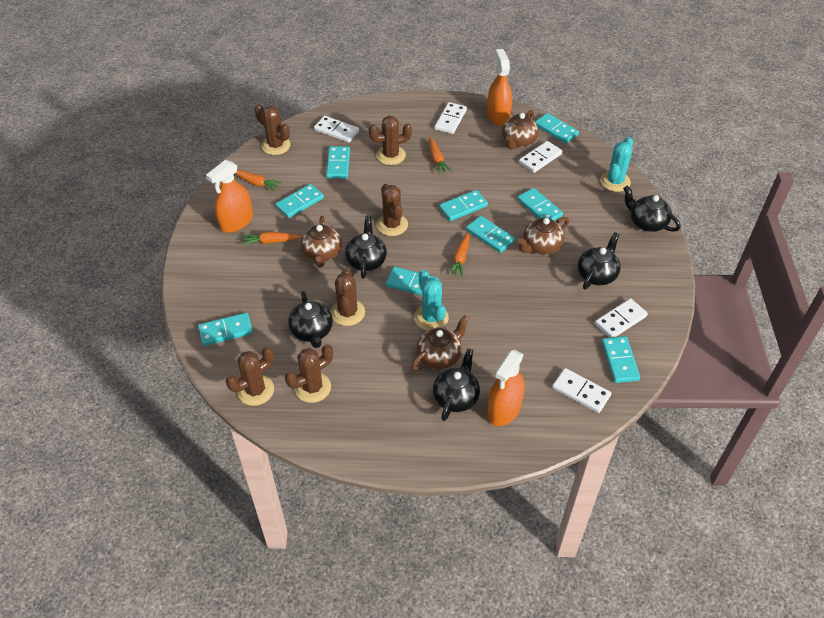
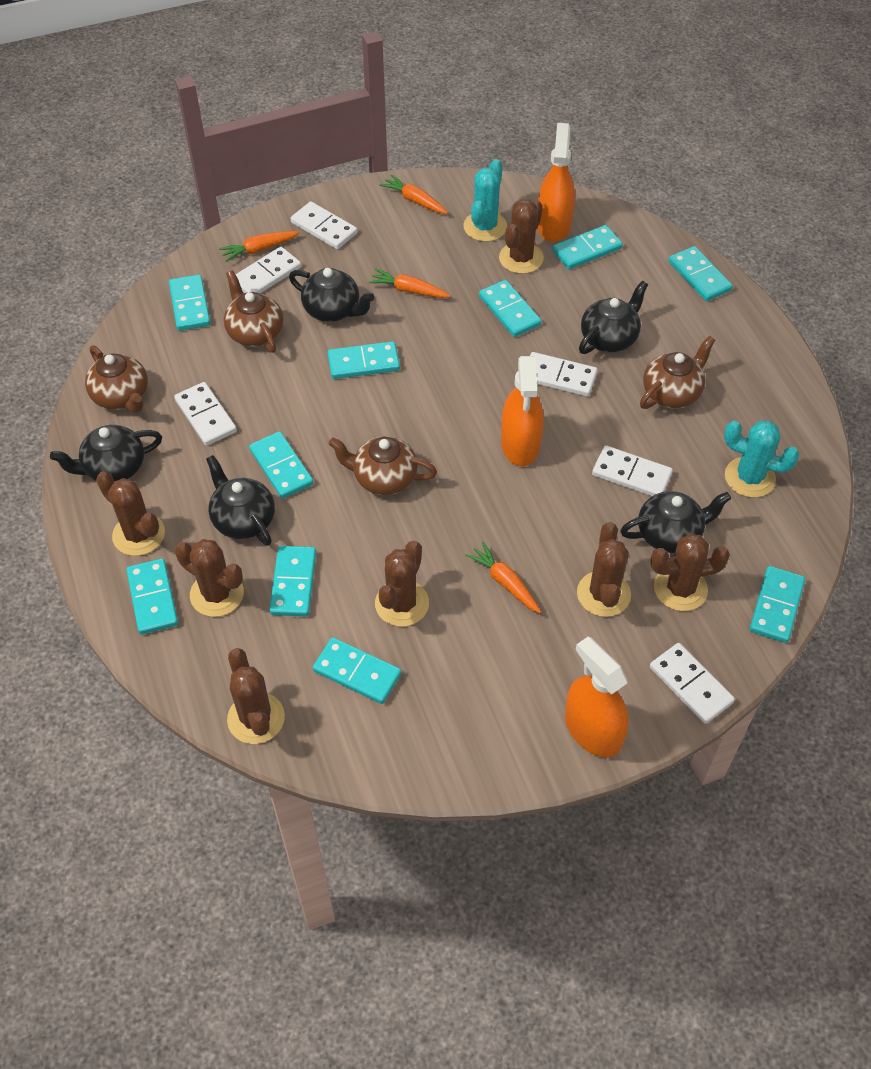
brown cactus: 6 -> 7
turquoise domino: 9 -> 10
white domino: 5 -> 6

